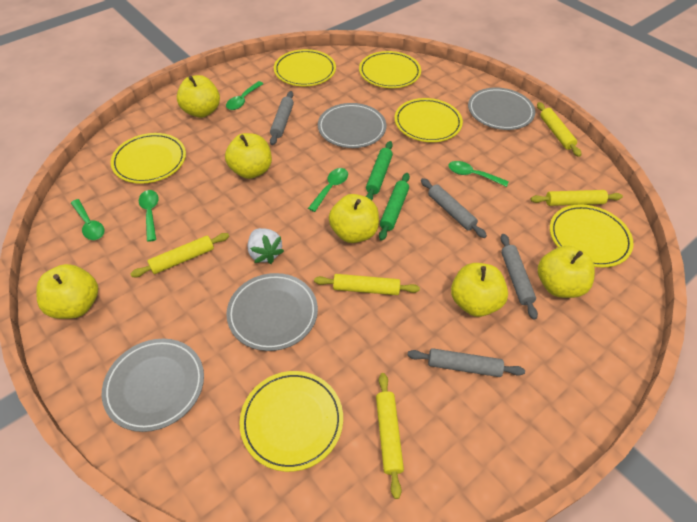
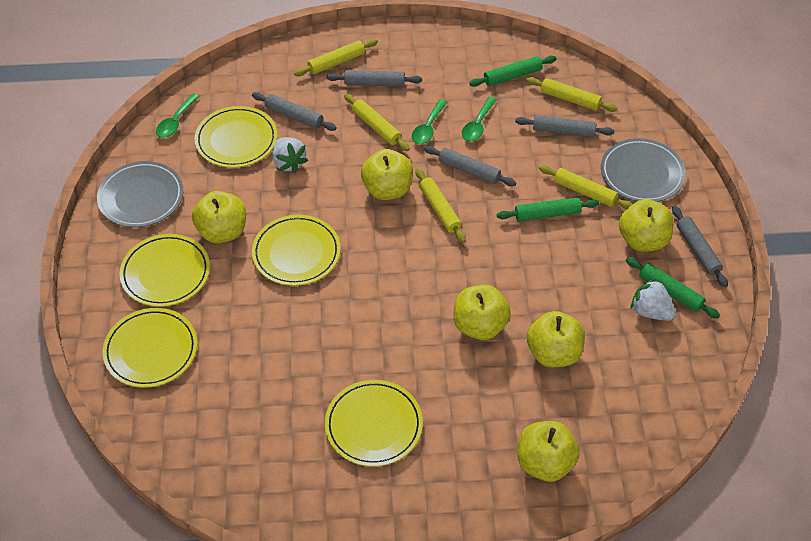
green rolling pin: 2 -> 3
green spoon: 5 -> 3
grey plate: 4 -> 2
grey rolling pin: 4 -> 5
white strawberry: 1 -> 2
yellow plate: 6 -> 5

